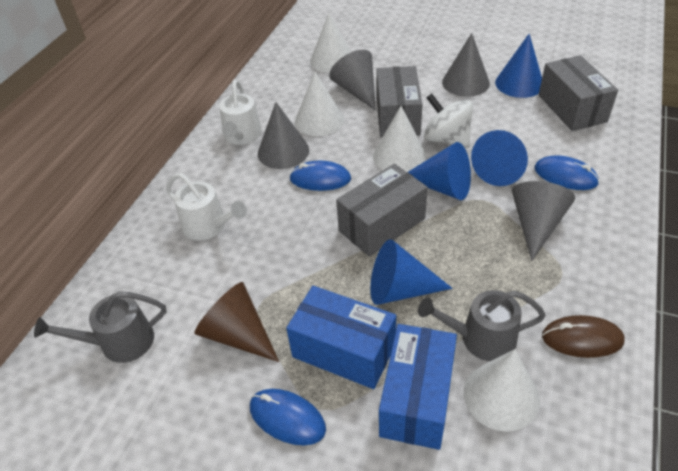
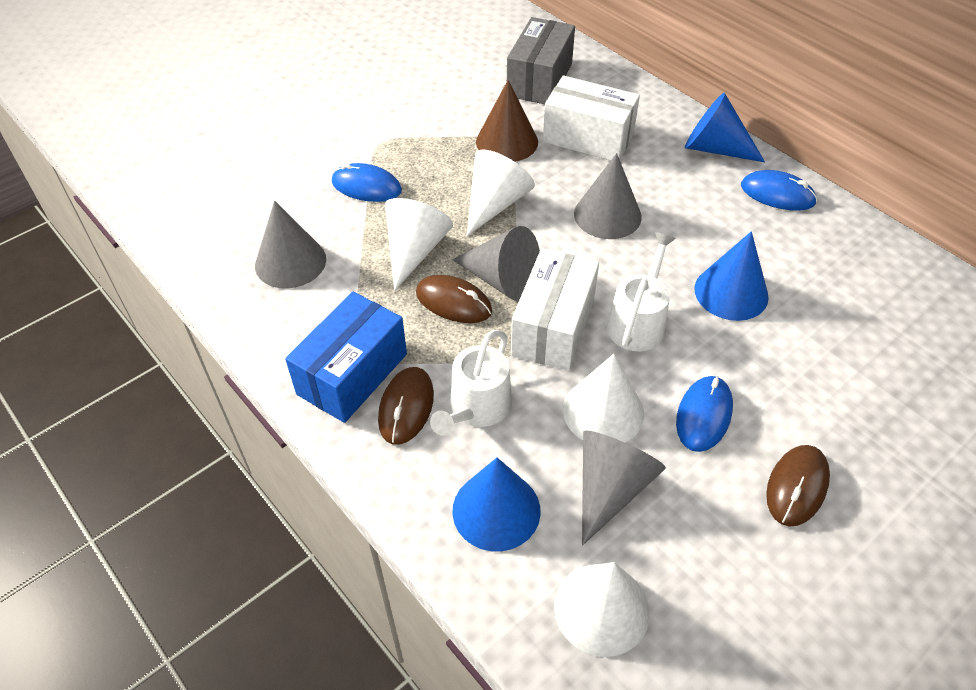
blue box: 2 -> 1
blue cone: 4 -> 3
brown mouse: 1 -> 3
grey box: 3 -> 1
grey watering can: 2 -> 0
white box: 0 -> 2
white spinning top: 1 -> 0

